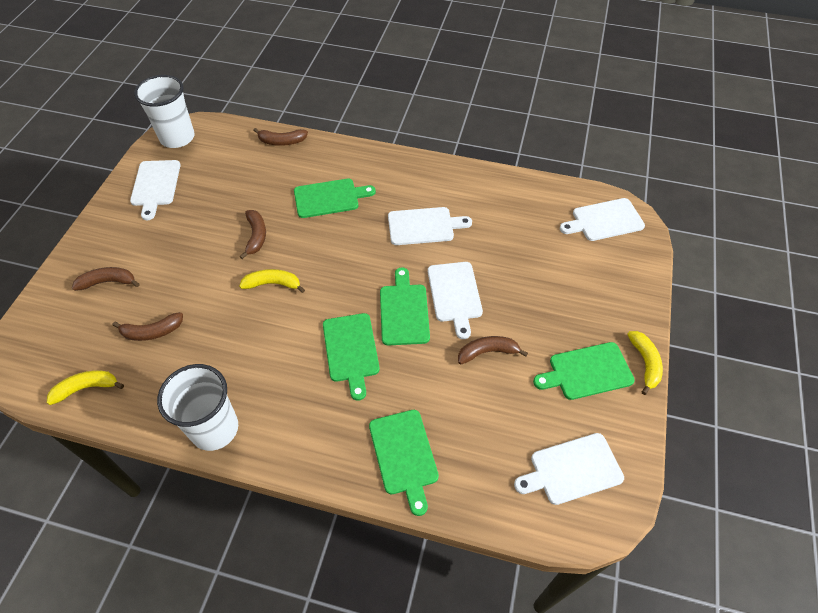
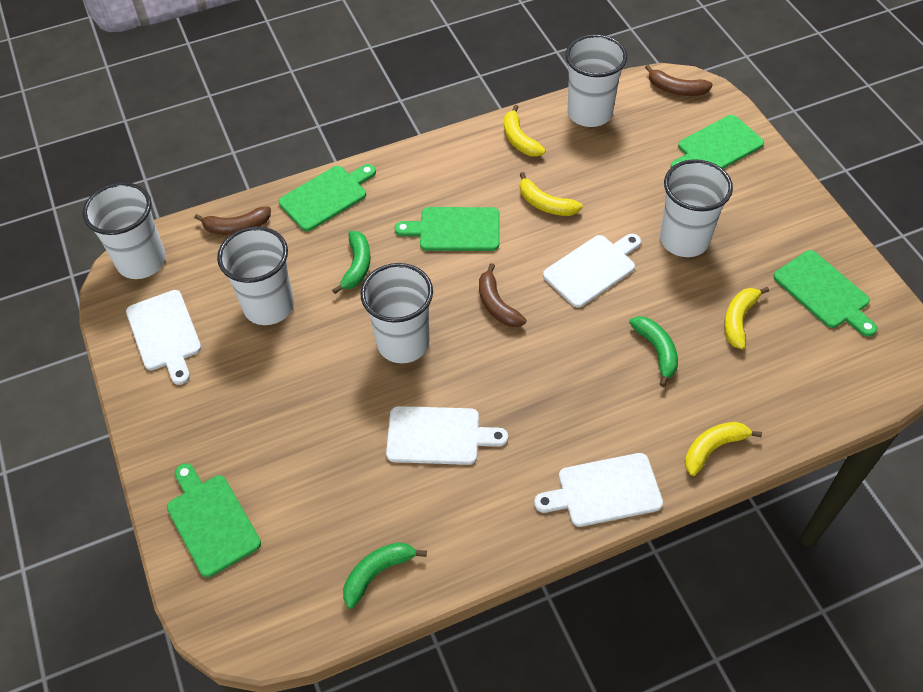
brown banana: 5 -> 3
green banana: 0 -> 3
white cup: 2 -> 5
white cutting board: 5 -> 4
yellow banana: 3 -> 4

